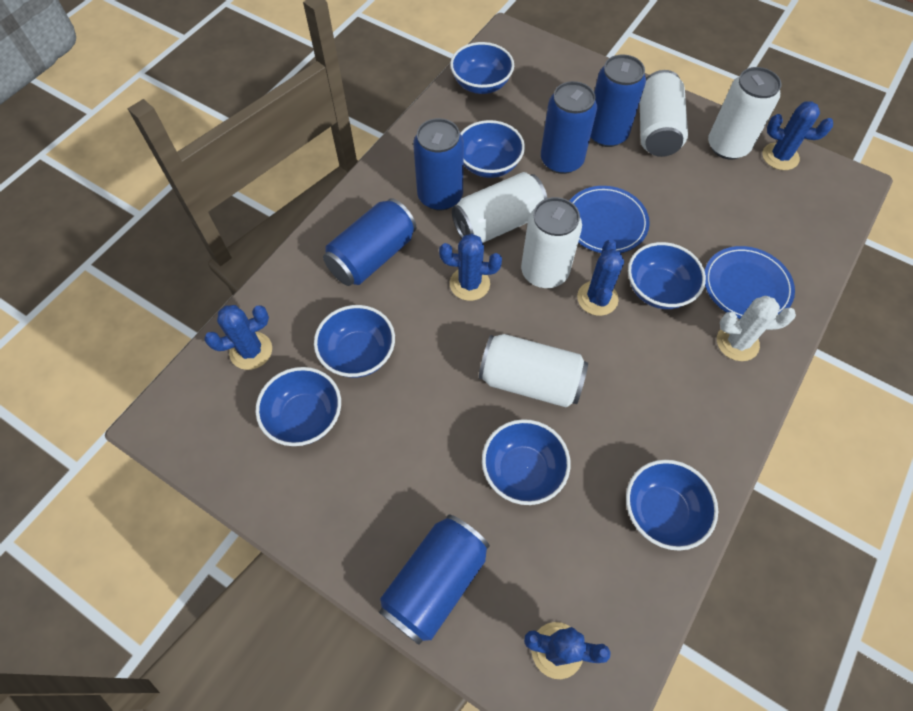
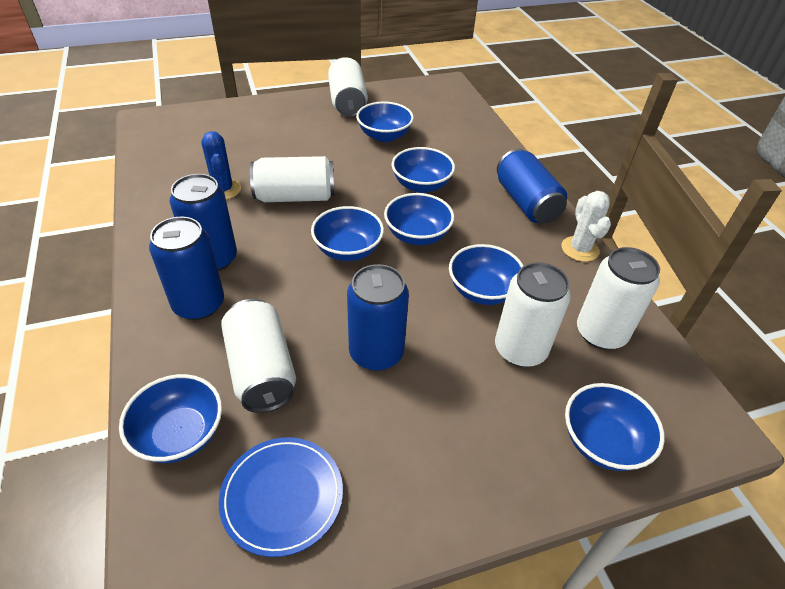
blue cactus: 5 -> 1
blue can: 5 -> 4
blue plate: 2 -> 1

